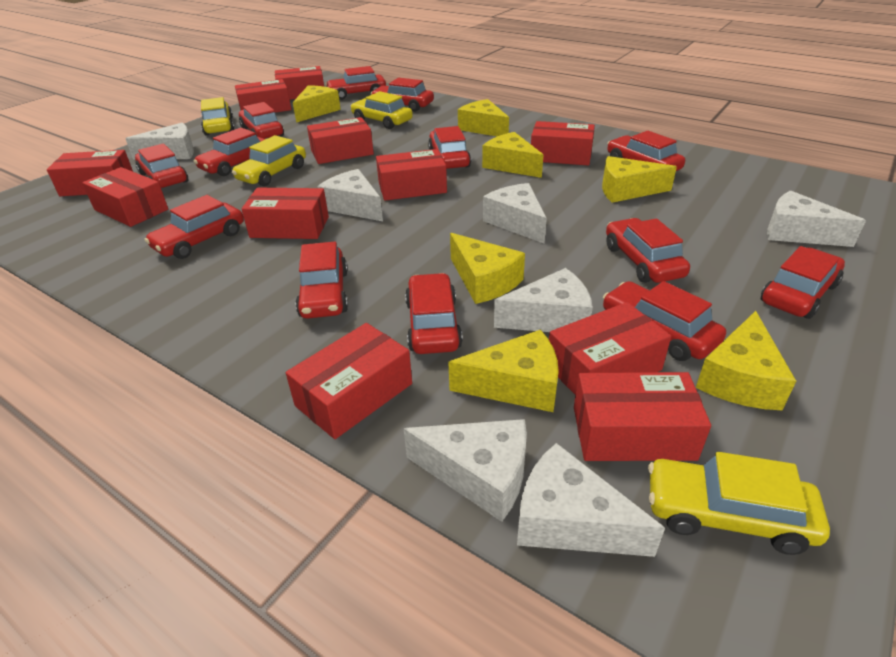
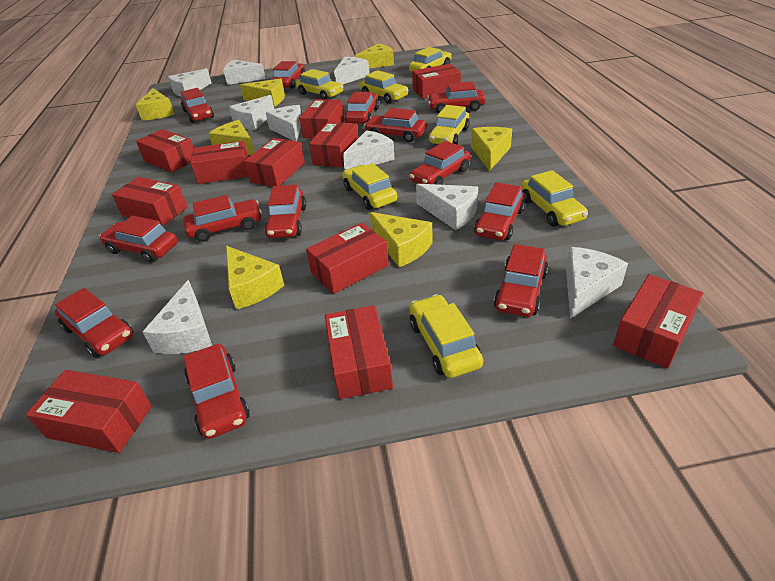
white cheese: 7 -> 9
yellow car: 4 -> 7

